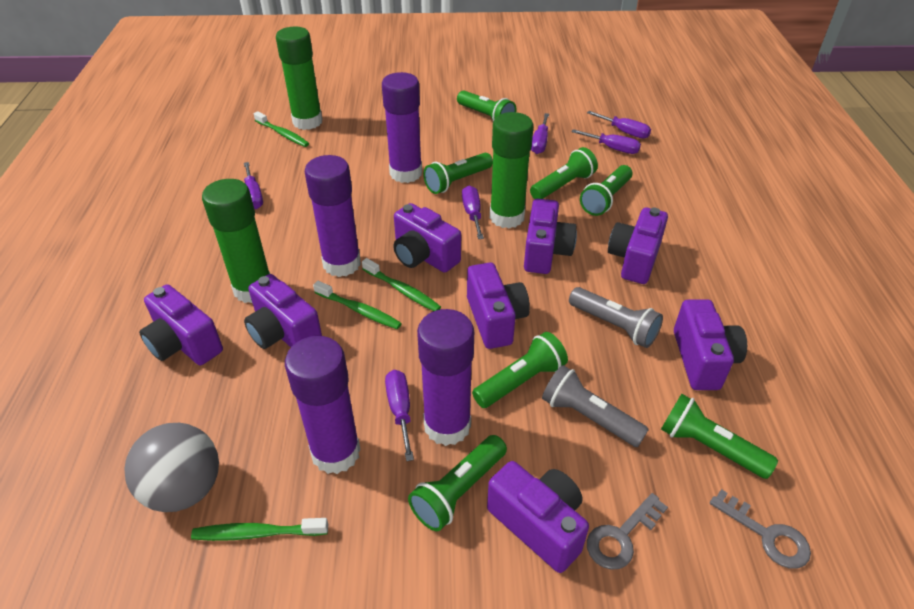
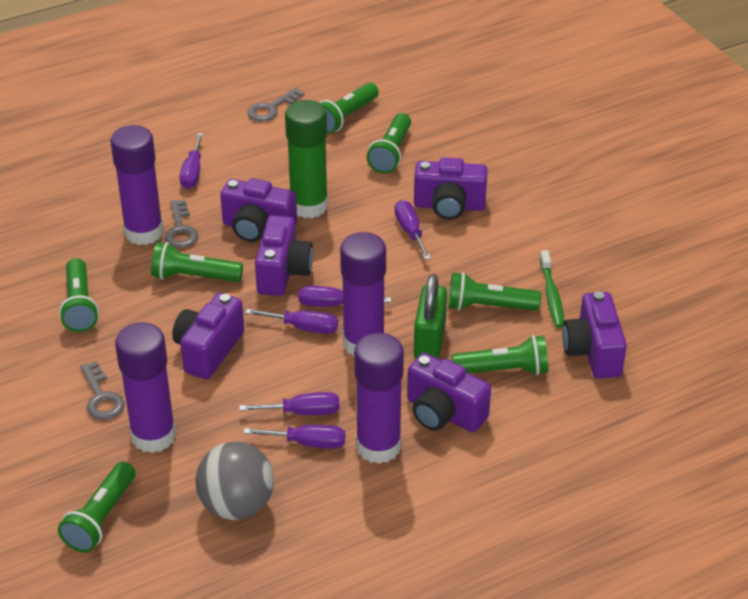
green glue stick: 3 -> 1
green padlock: 0 -> 1
green toothbrush: 4 -> 1
grey flashlight: 2 -> 0
grey key: 2 -> 3
purple camera: 8 -> 6

